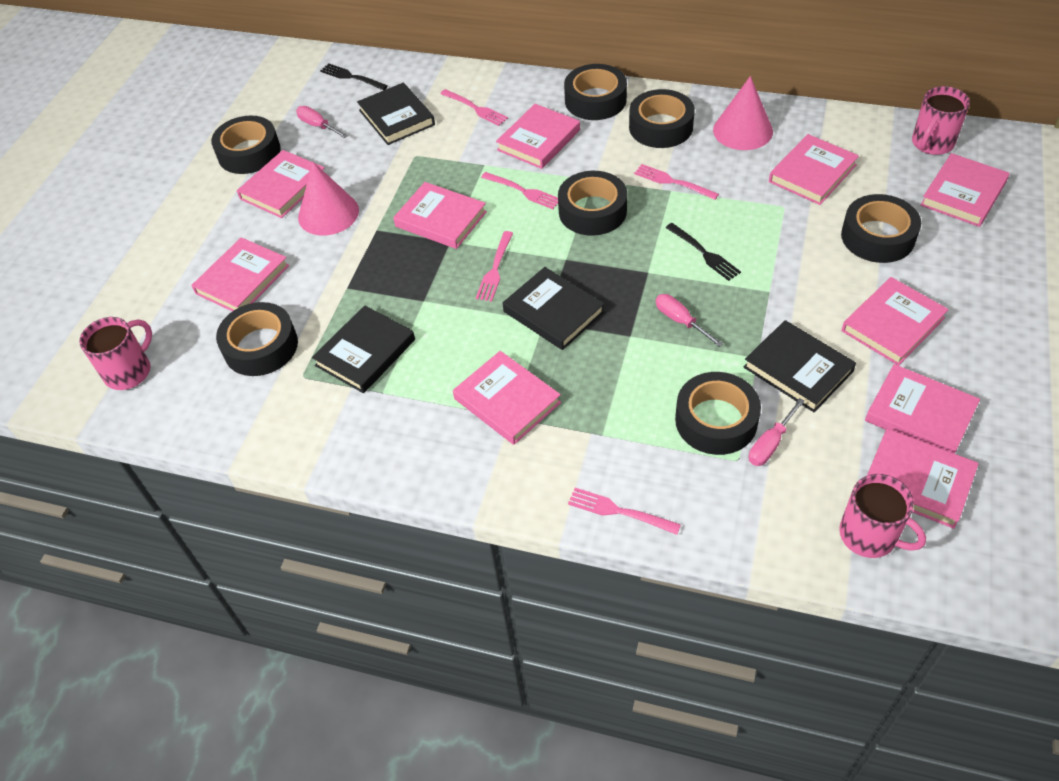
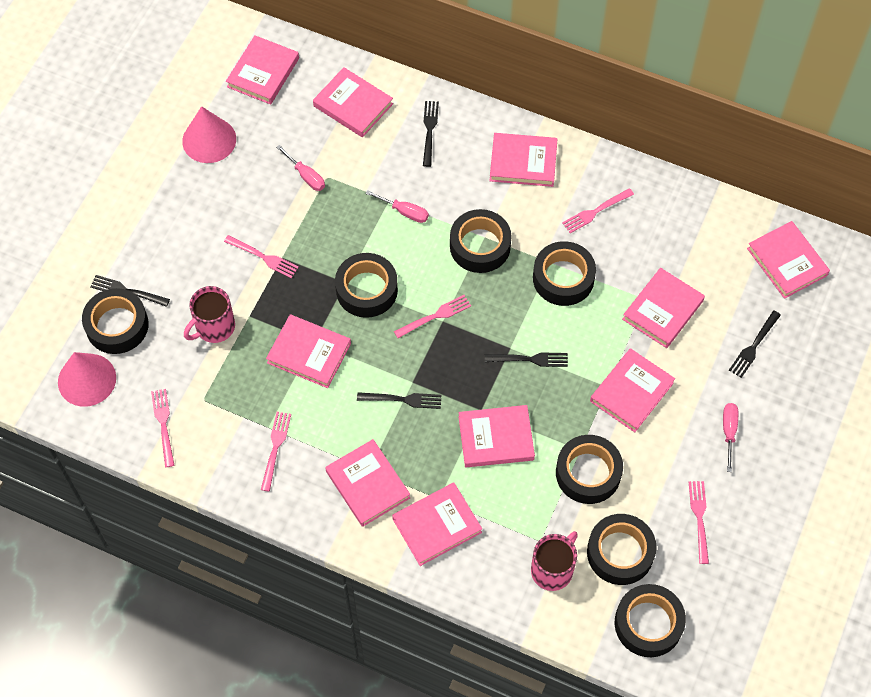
black book: 4 -> 0
black fork: 2 -> 5
pink fork: 5 -> 6
pink mug: 3 -> 2

